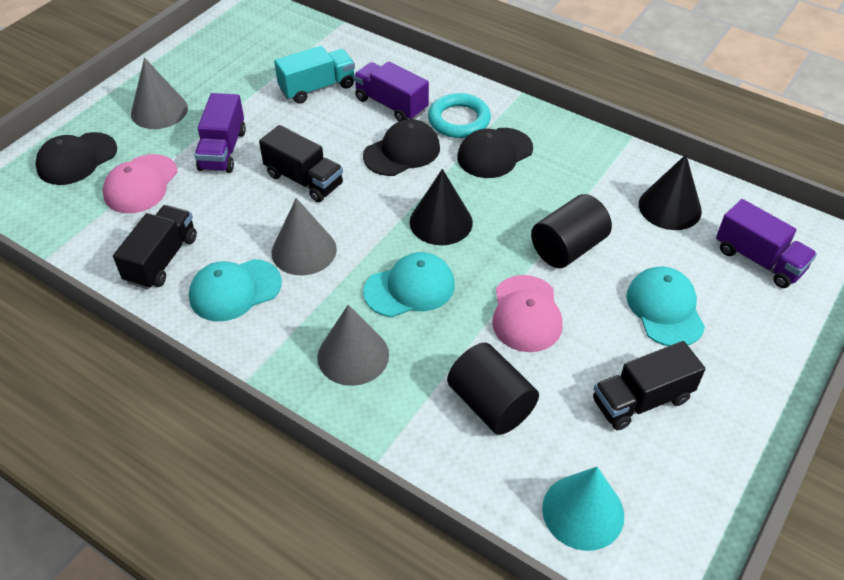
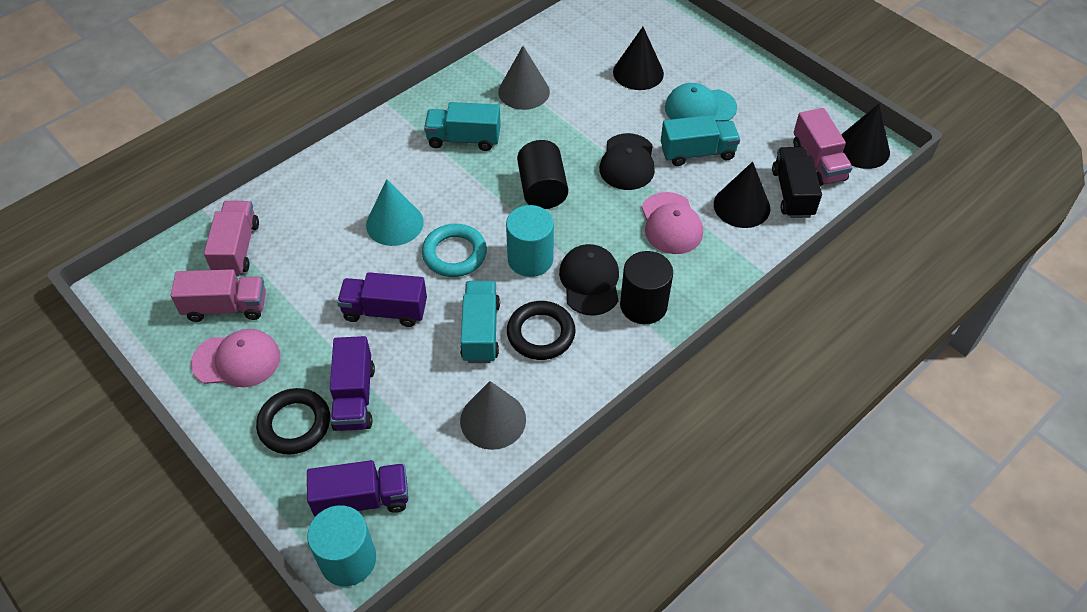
black cap: 3 -> 2
black cone: 2 -> 3
black ring: 0 -> 2
black truck: 3 -> 1
grey cone: 3 -> 2
pink truck: 0 -> 3
turquoise cap: 3 -> 1
turquoise cylinder: 0 -> 2
turquoise truck: 1 -> 3

